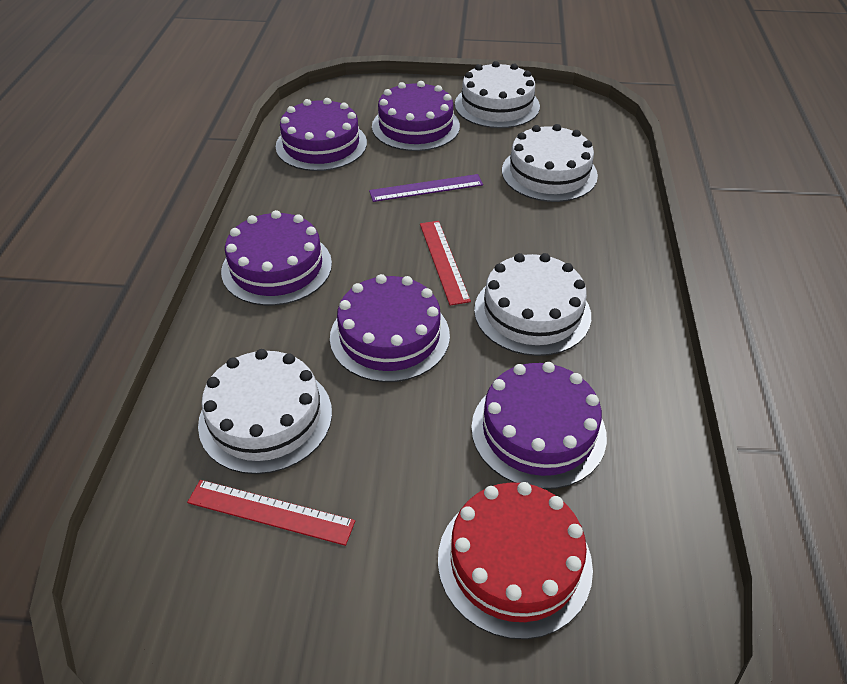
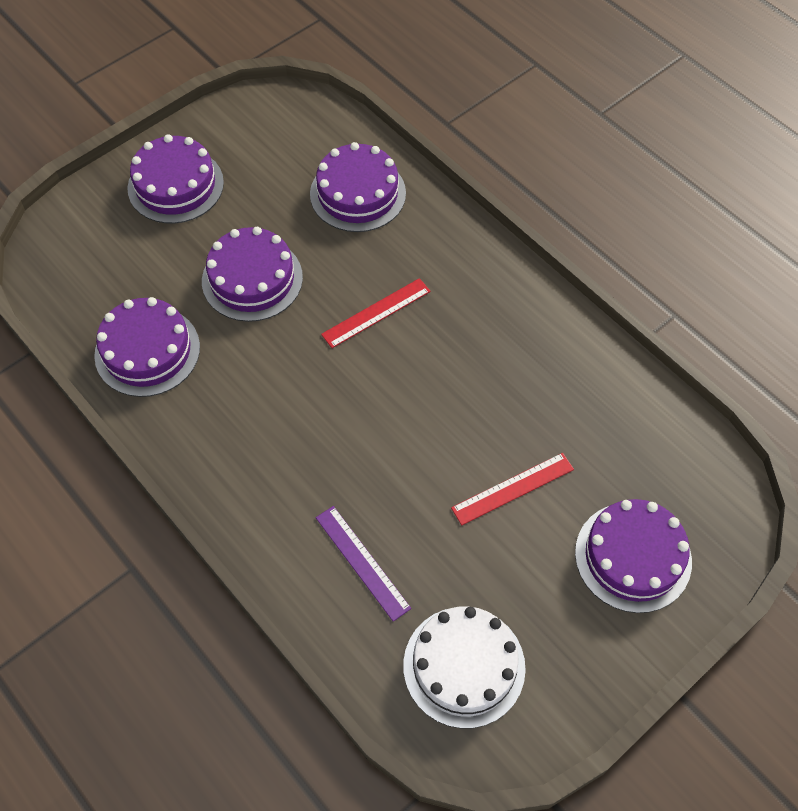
red cake: 1 -> 0
white cake: 4 -> 1

